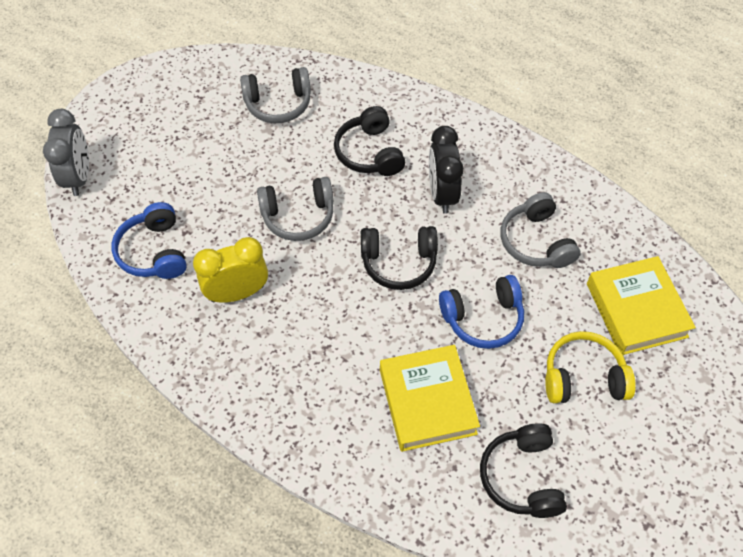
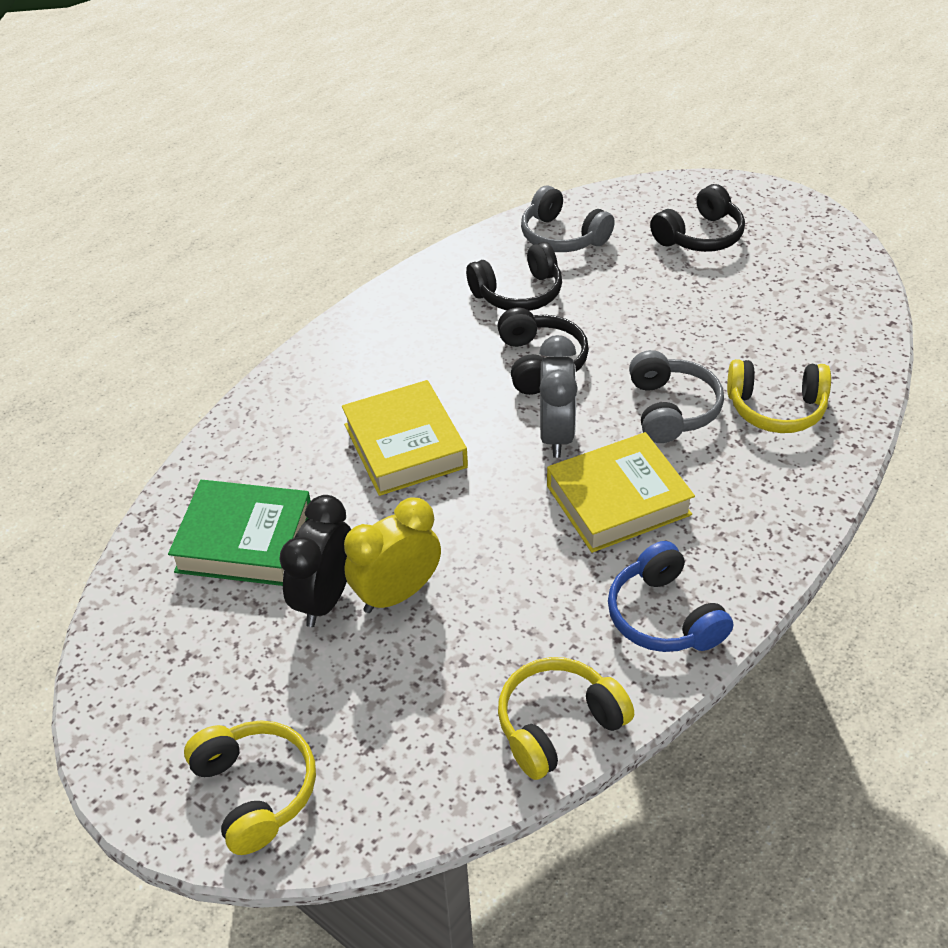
blue headphones: 2 -> 1
green book: 0 -> 1
grey headphones: 3 -> 2
yellow headphones: 1 -> 3

